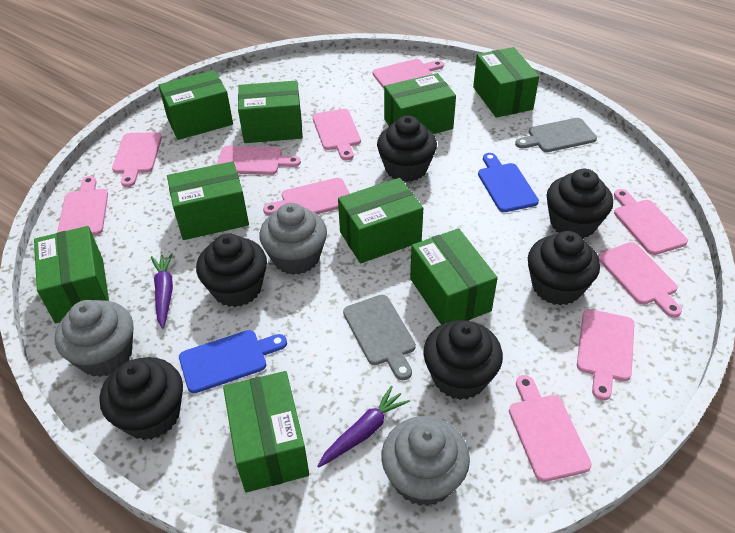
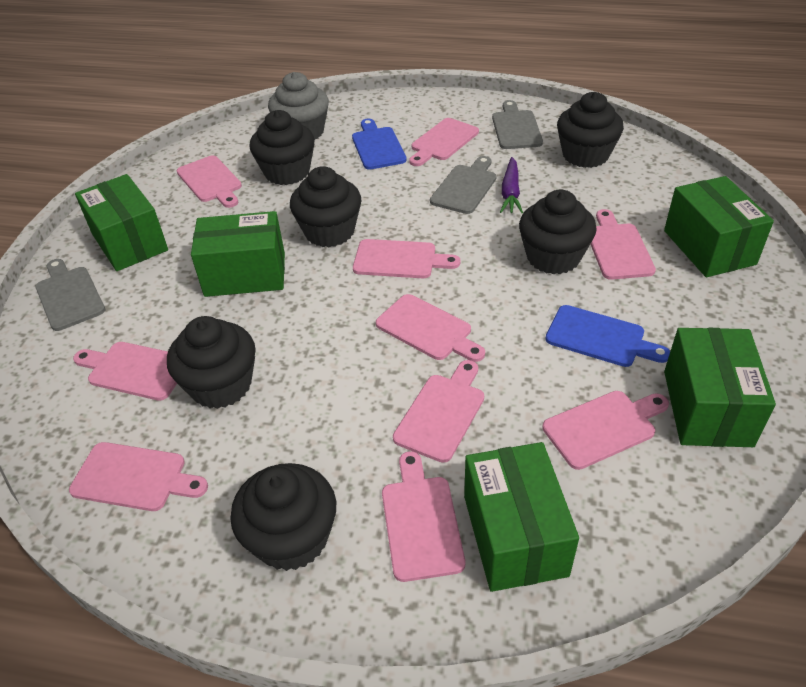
green box: 9 -> 5
grey cupcake: 3 -> 1
grey cutting board: 2 -> 3
purple carrot: 2 -> 1

